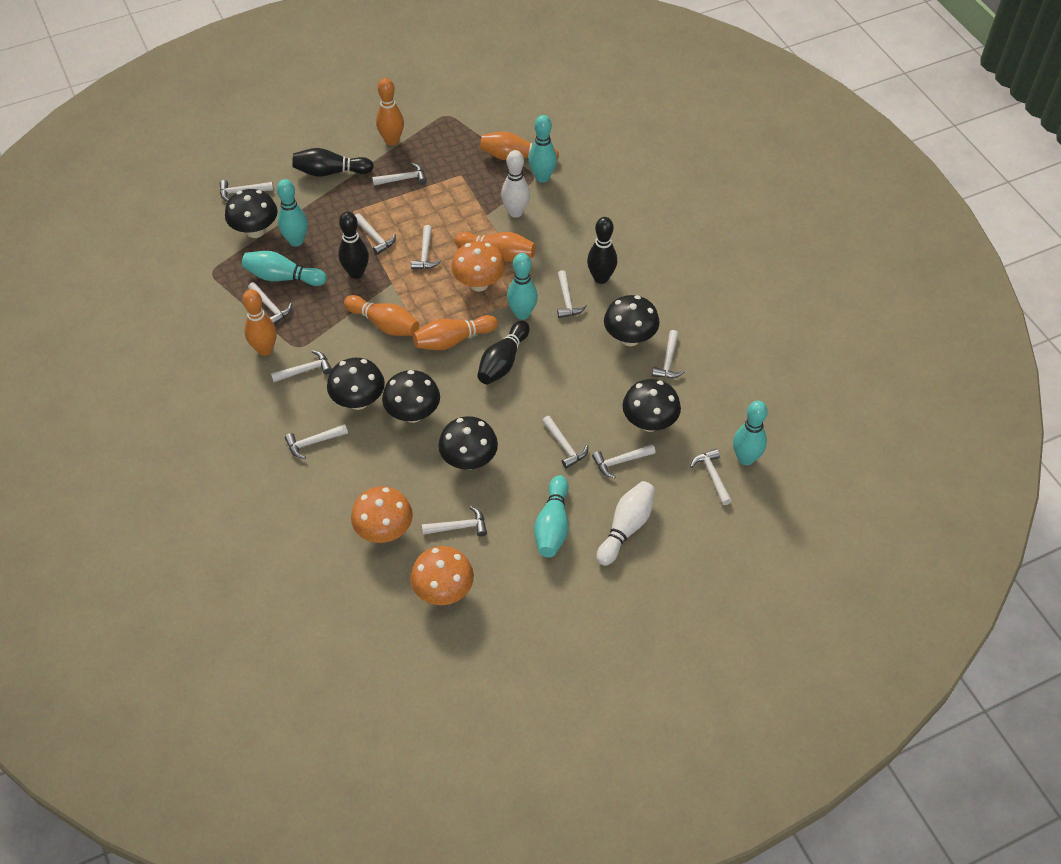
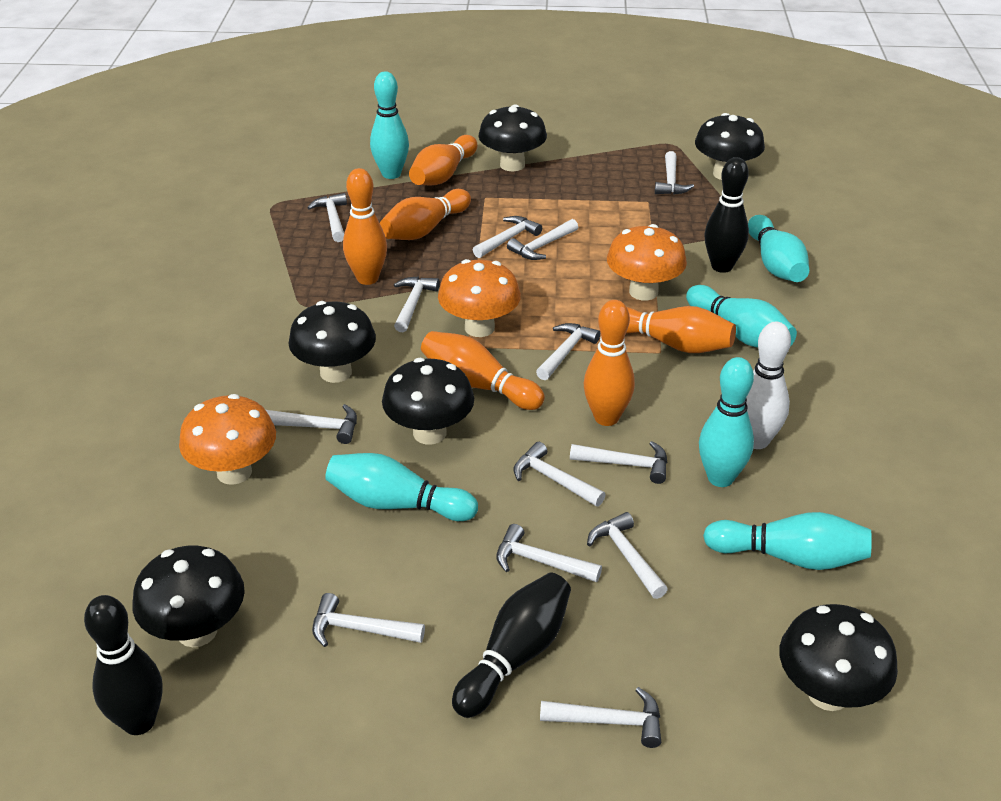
black bowling pin: 4 -> 3
white bowling pin: 2 -> 1

